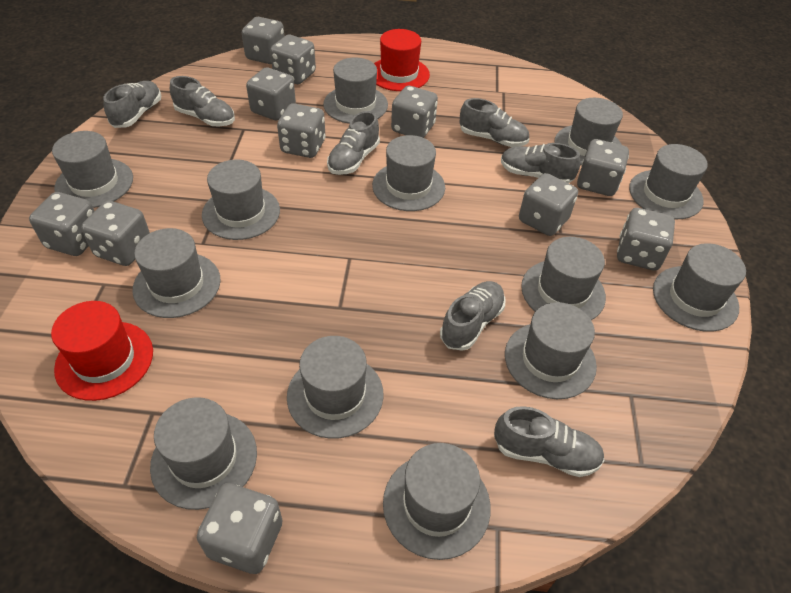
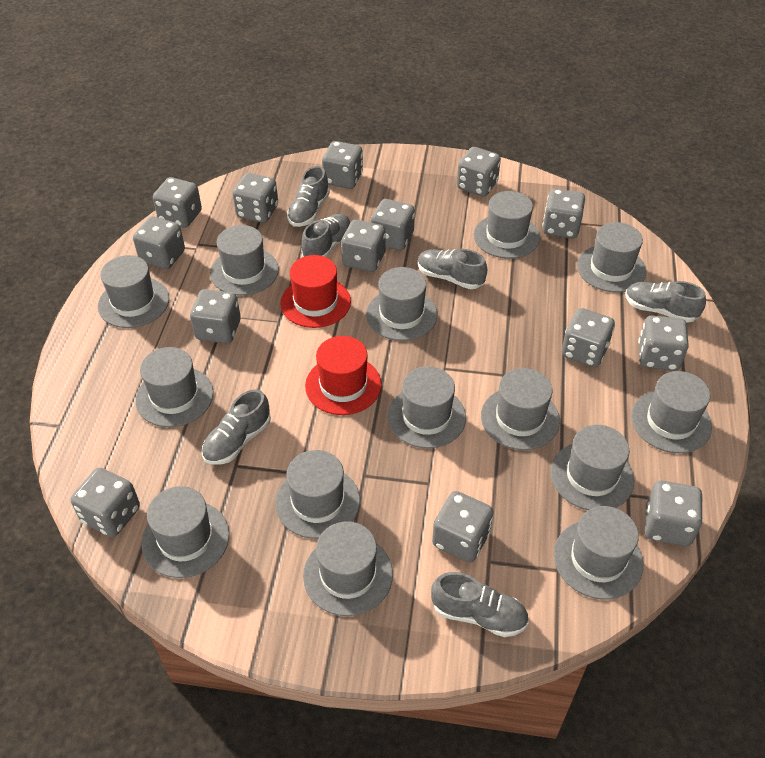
grey dice: 11 -> 14
grey hat: 13 -> 14
grey shoe: 7 -> 6

